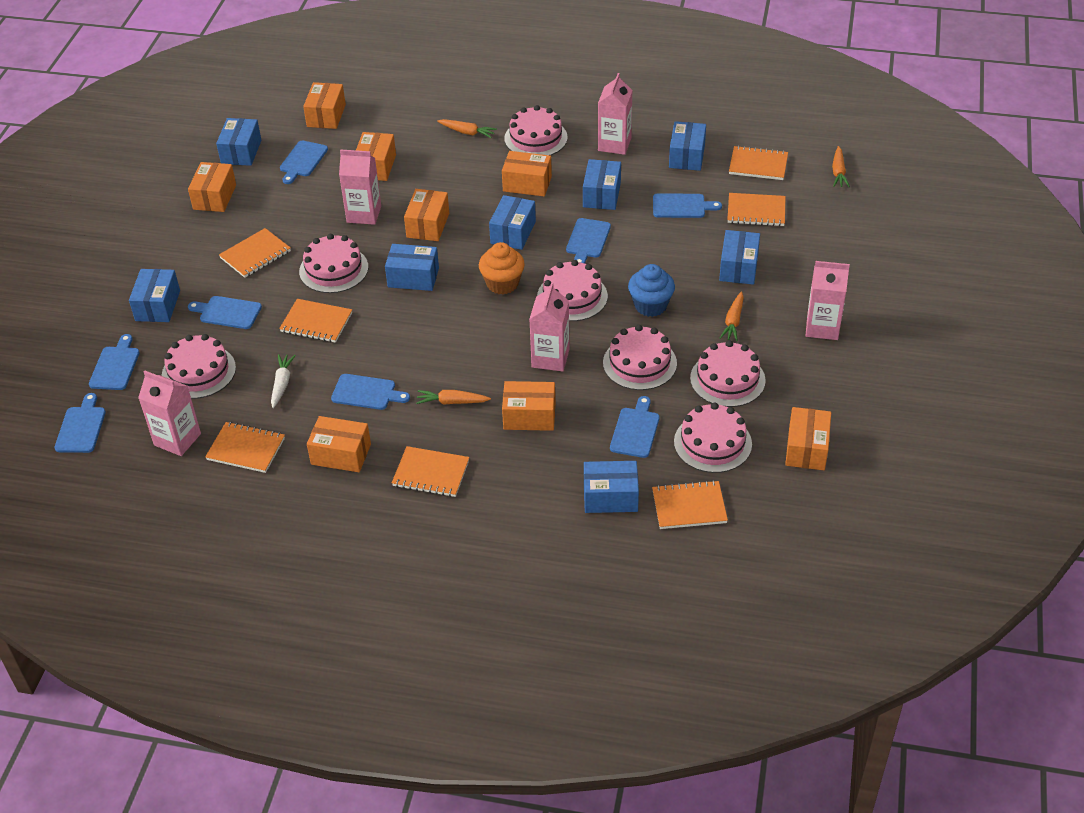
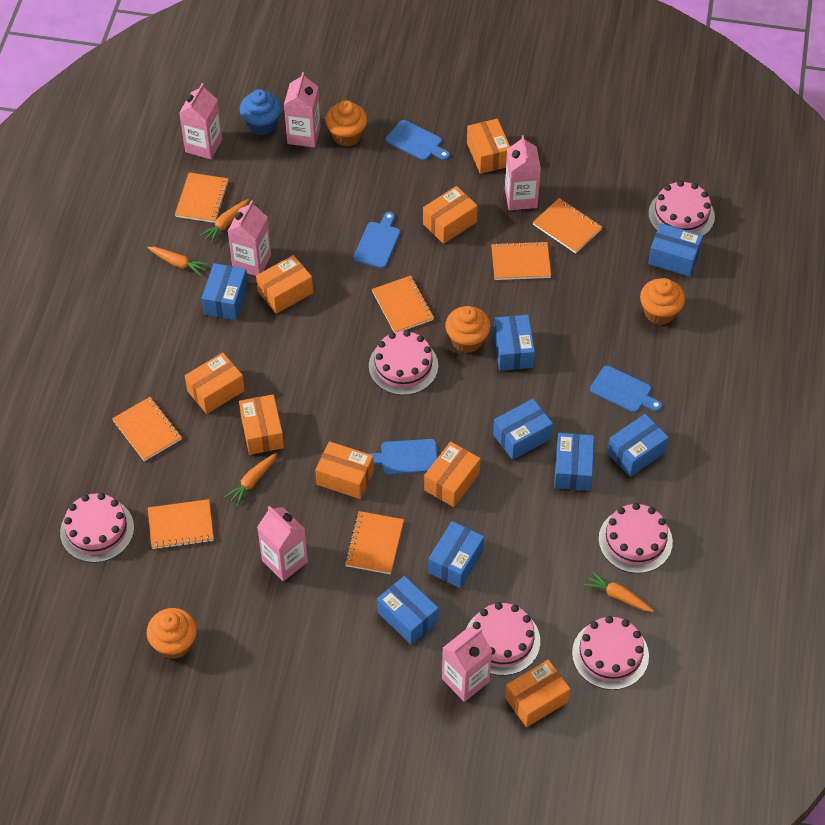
blue cutting board: 8 -> 4
orange cupcake: 1 -> 4
pink cake: 7 -> 6
pink carton: 5 -> 6
white carrot: 1 -> 0

